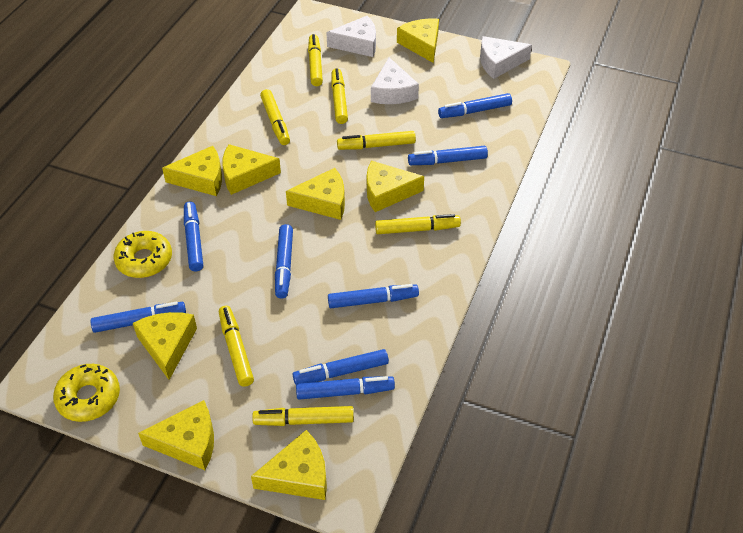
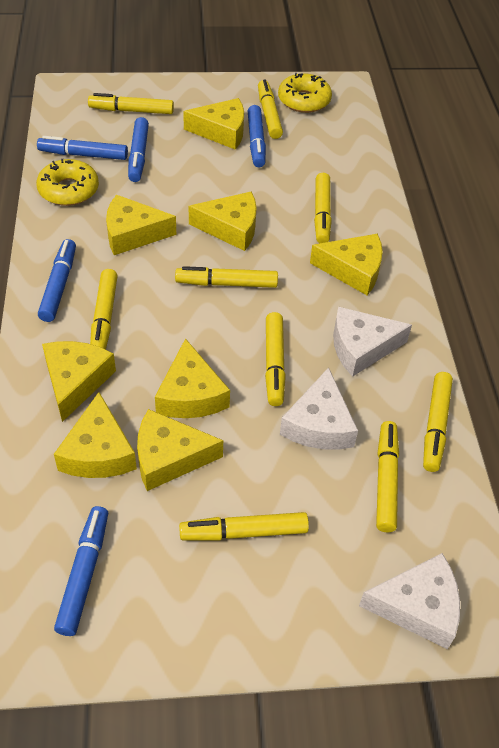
blue marker: 8 -> 5
yellow marker: 7 -> 9

